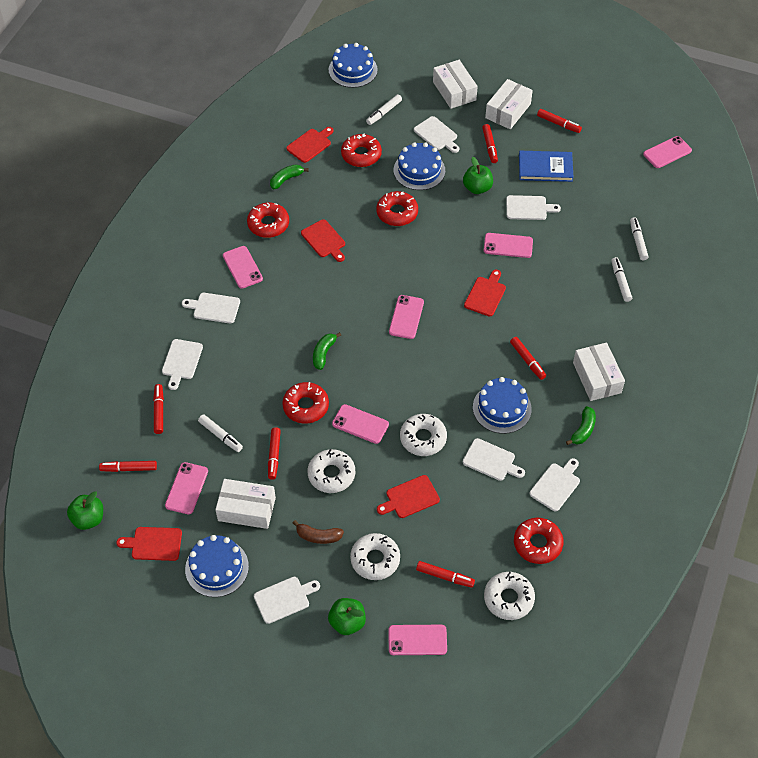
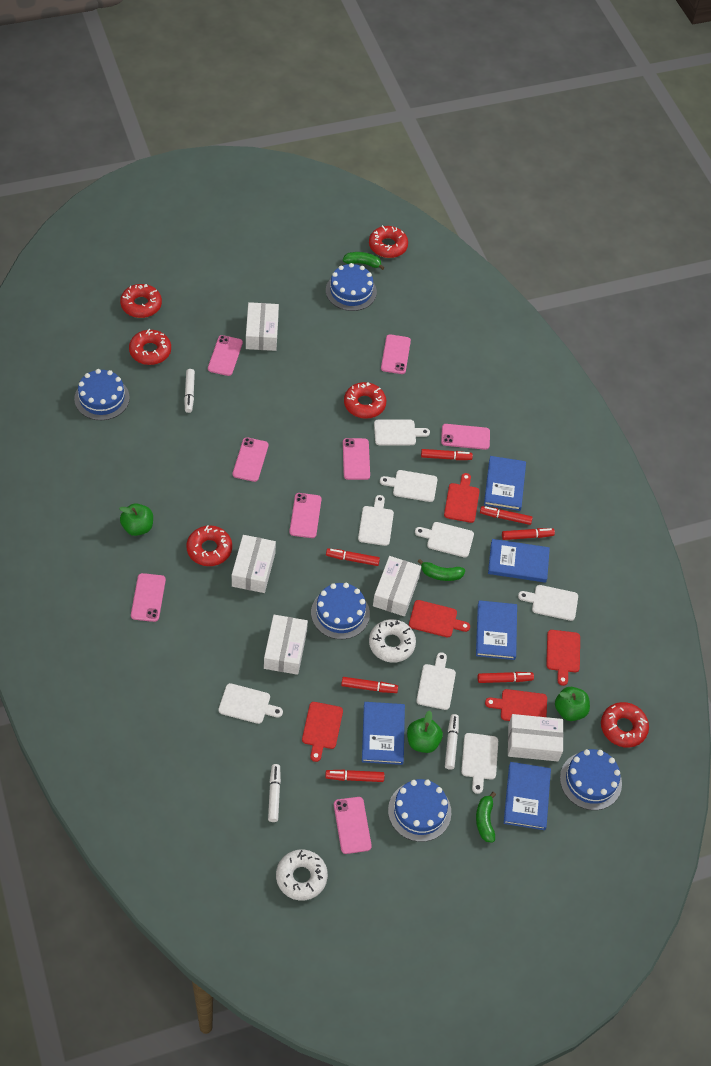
blue book: 1 -> 5
blue cake: 4 -> 5
brown banana: 1 -> 0
pink phone: 7 -> 8
red donut: 5 -> 6
white box: 4 -> 5
white cutting board: 7 -> 8
white donut: 4 -> 2
white marker: 4 -> 3

